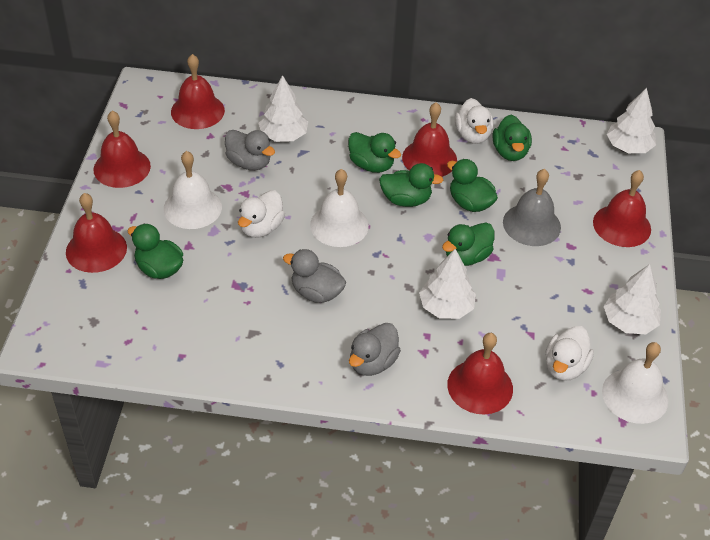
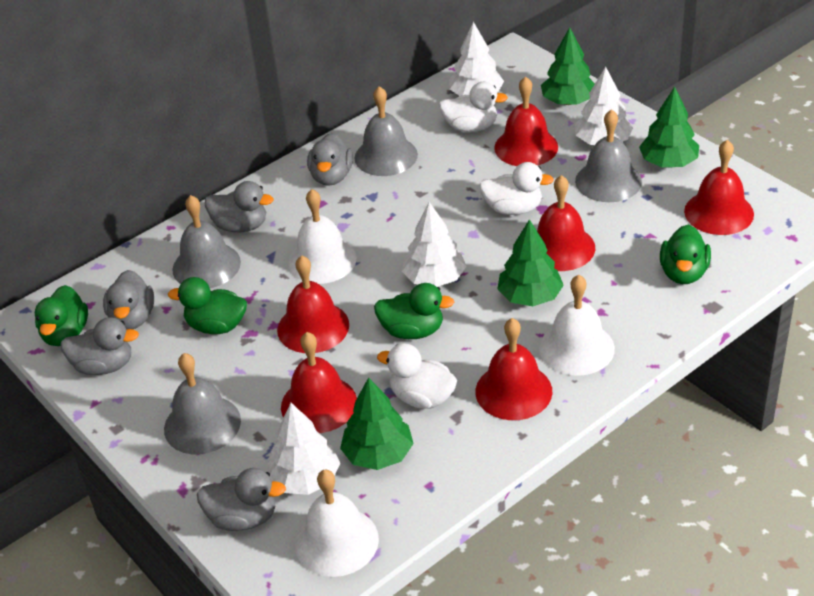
green duck: 6 -> 4
green tree: 0 -> 4
grey bell: 1 -> 4
grey duck: 3 -> 5

